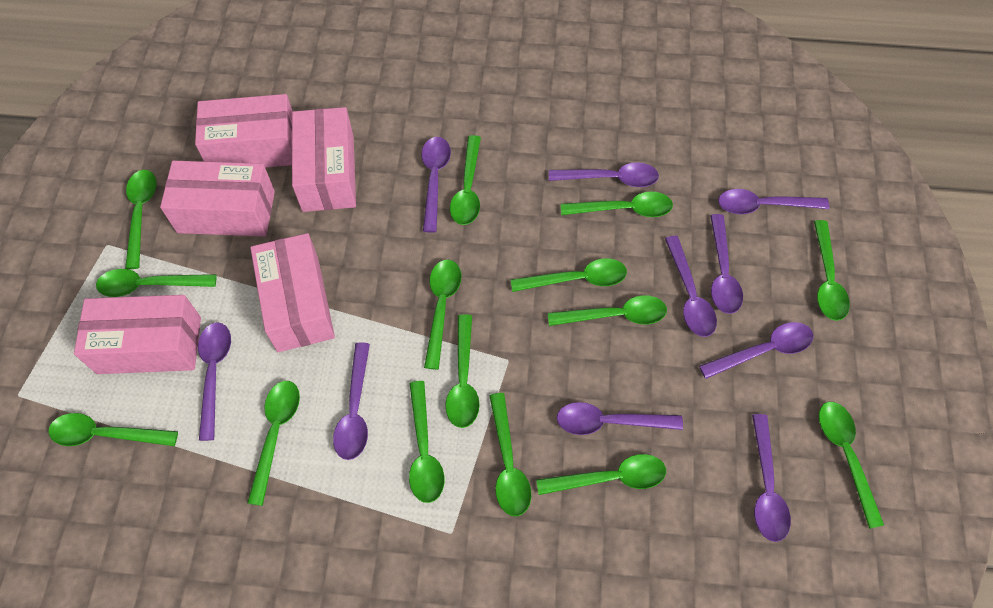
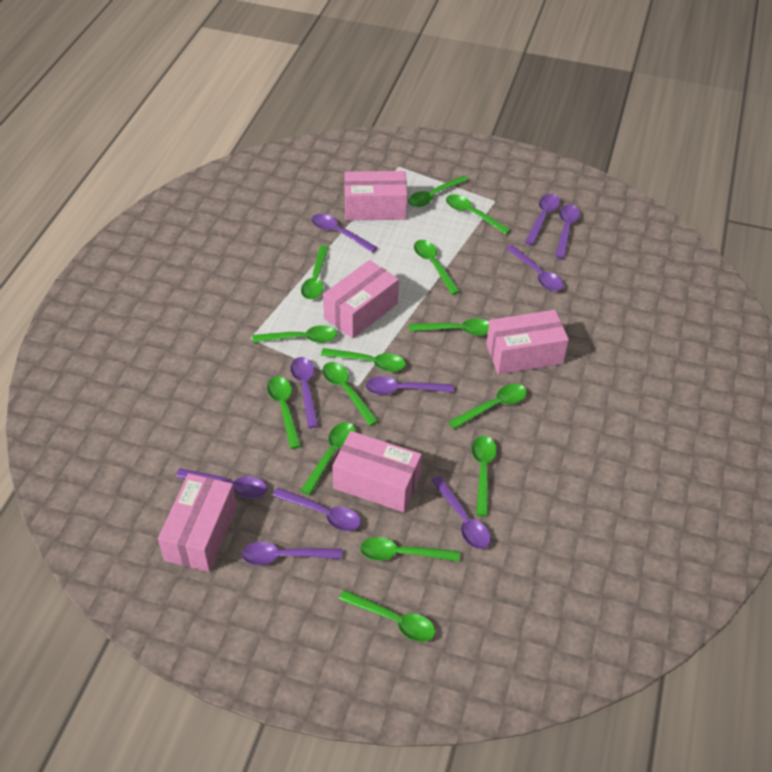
green spoon: 15 -> 14

